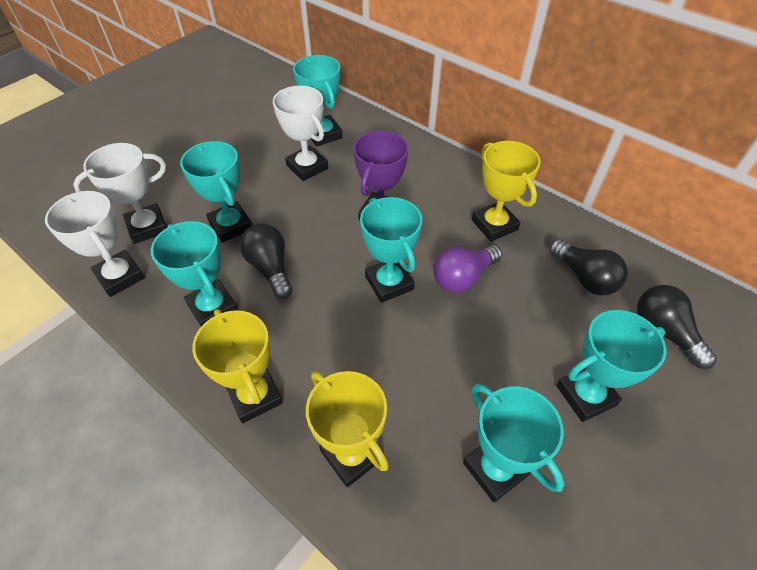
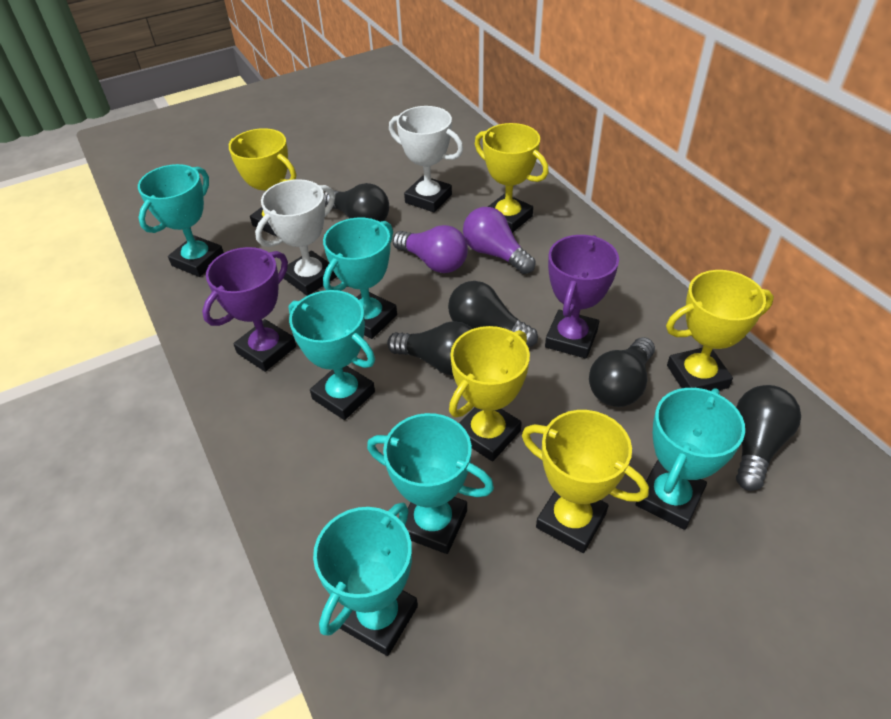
black light bulb: 3 -> 5
purple light bulb: 1 -> 2
purple trophy: 1 -> 2
white trophy: 3 -> 2
yellow trophy: 3 -> 5

